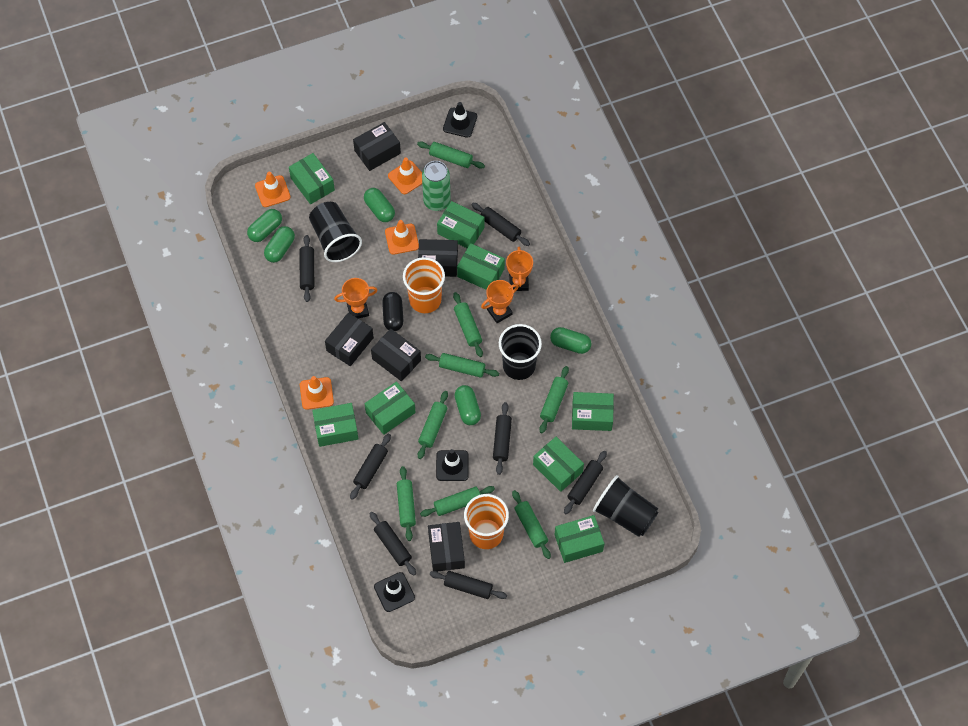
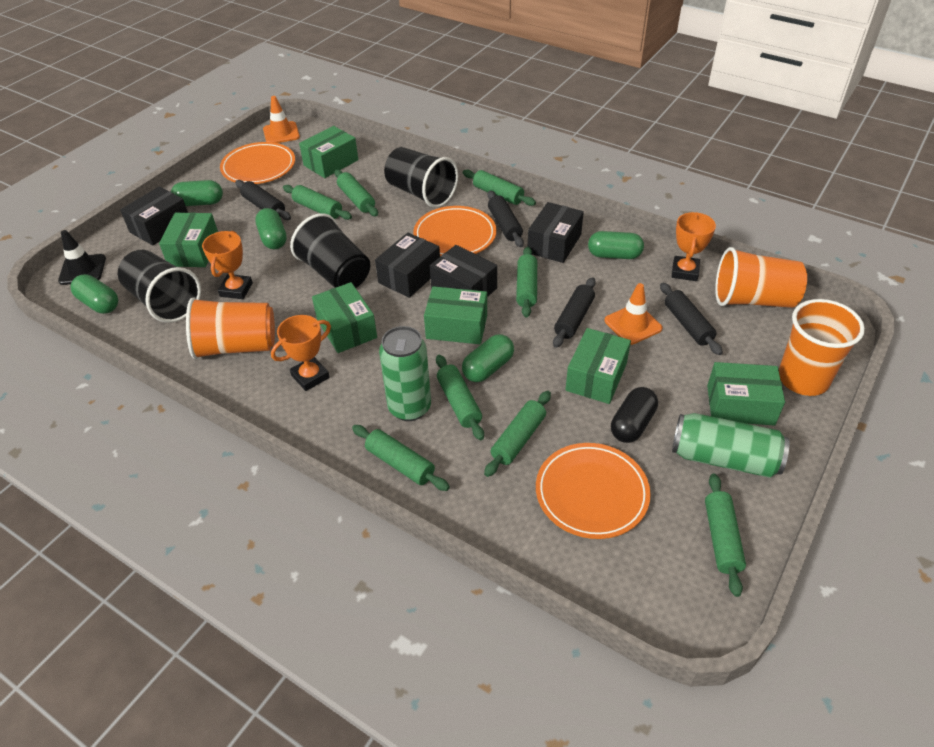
black box: 5 -> 4
black rolling pin: 7 -> 4
black traffic cone: 3 -> 1
green box: 8 -> 6
green can: 1 -> 2
orange cup: 2 -> 3
orange plate: 0 -> 3
orange traffic cone: 4 -> 2

